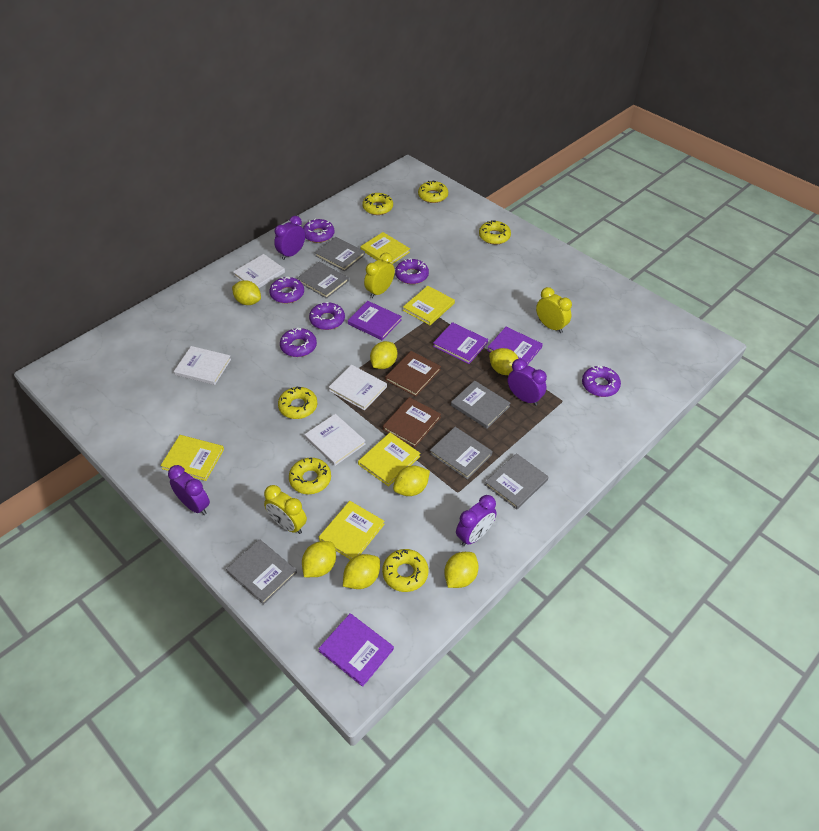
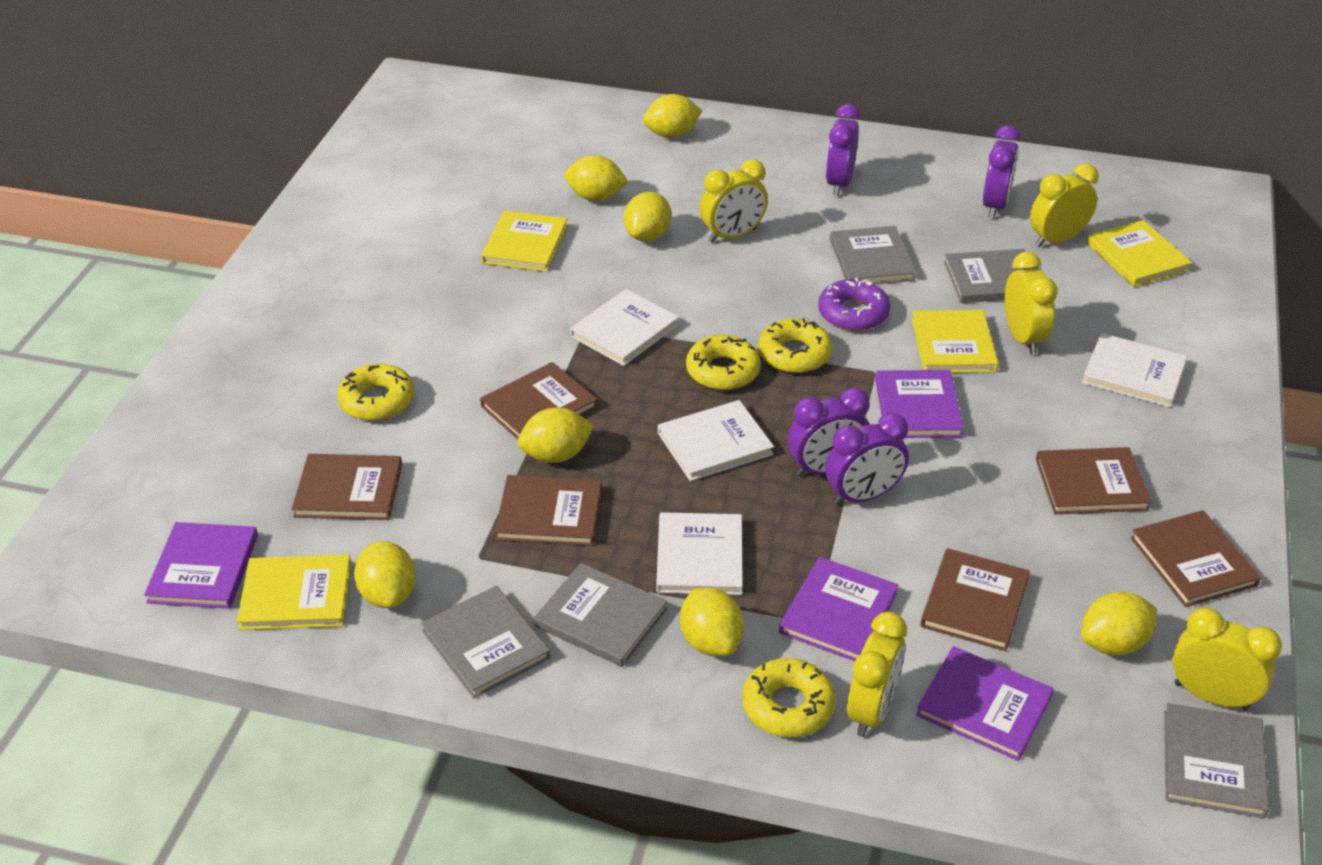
brown book: 2 -> 6
grey book: 6 -> 5
purple donut: 6 -> 1
yellow book: 5 -> 4
yellow clock: 3 -> 5
yellow donut: 6 -> 4

